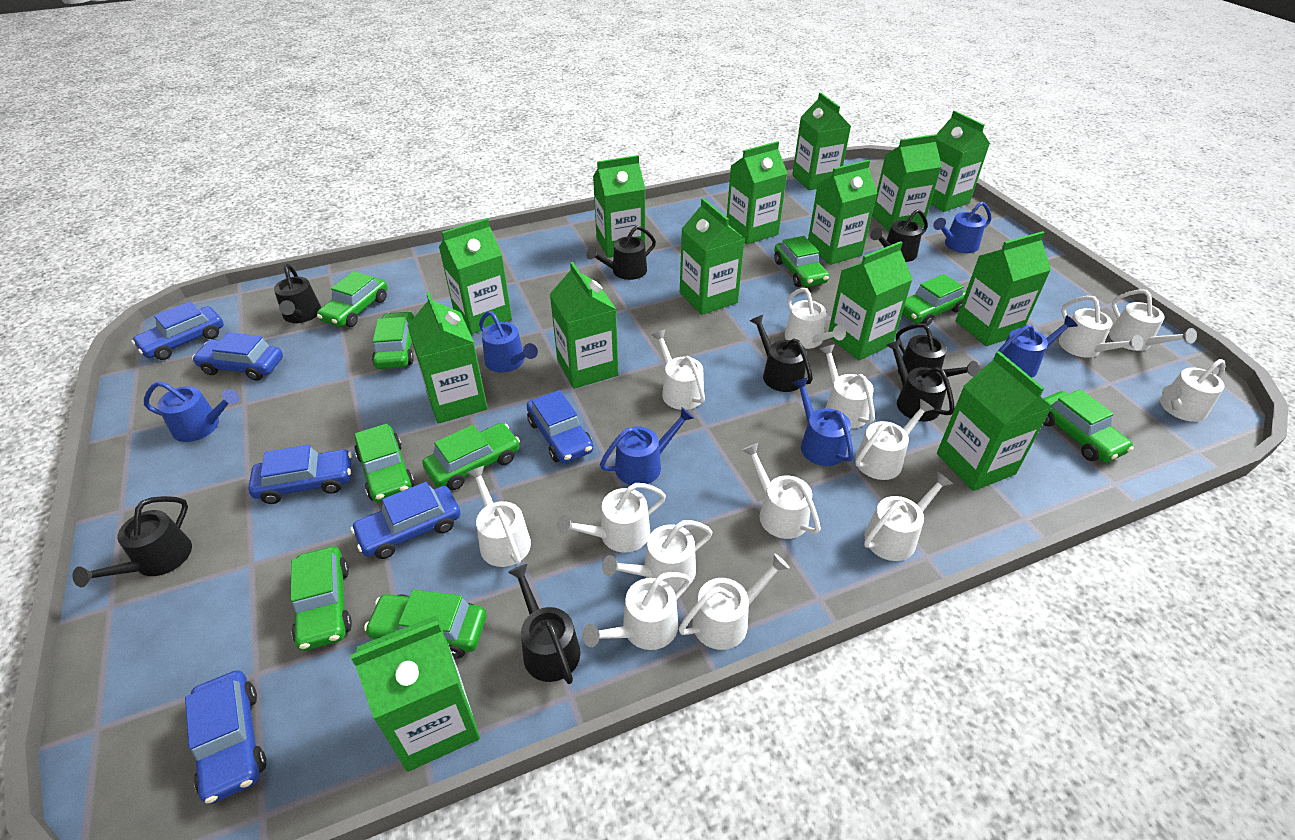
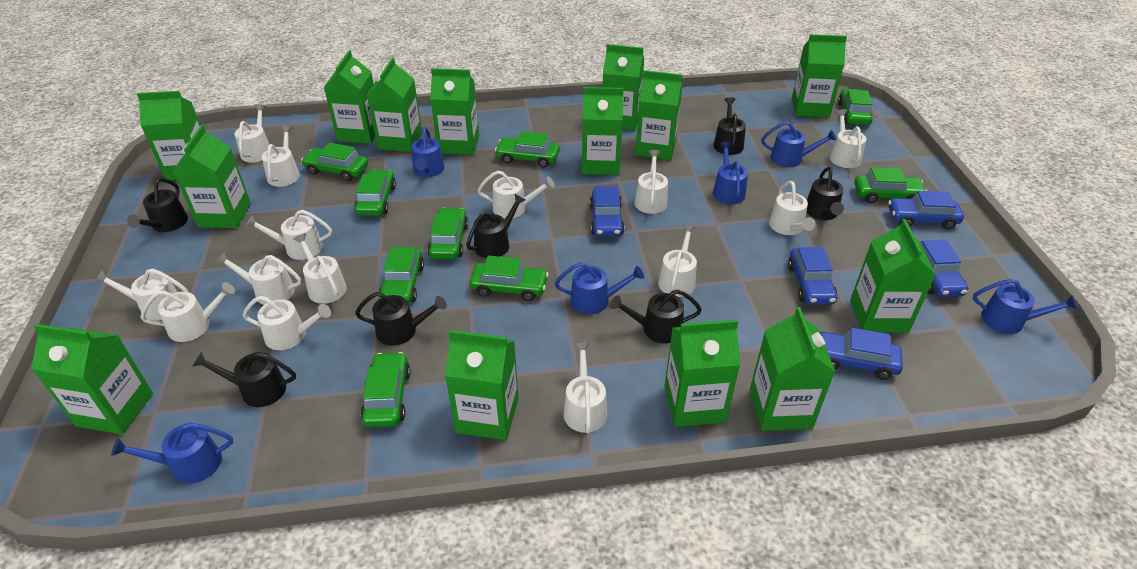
black watering can: 8 -> 7
blue car: 6 -> 5

